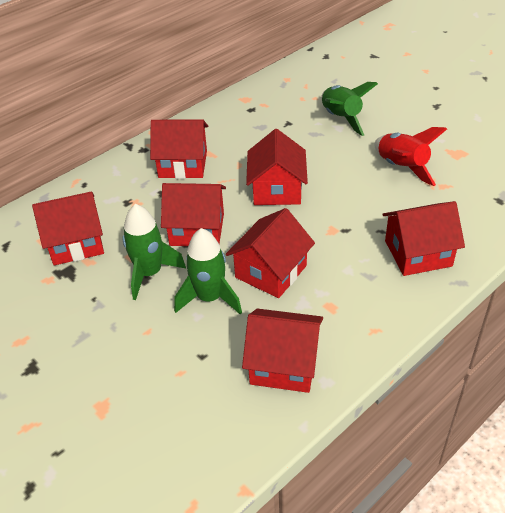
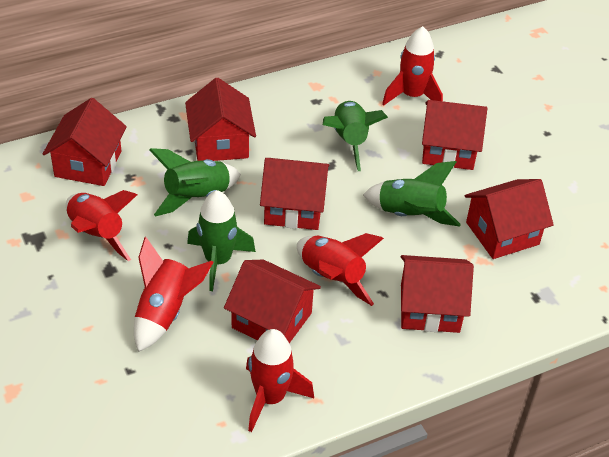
green rocket: 3 -> 4
red rocket: 1 -> 5

